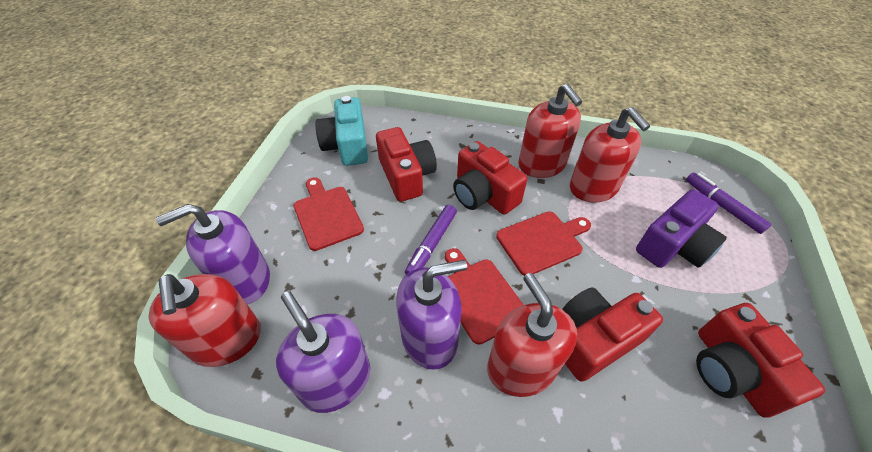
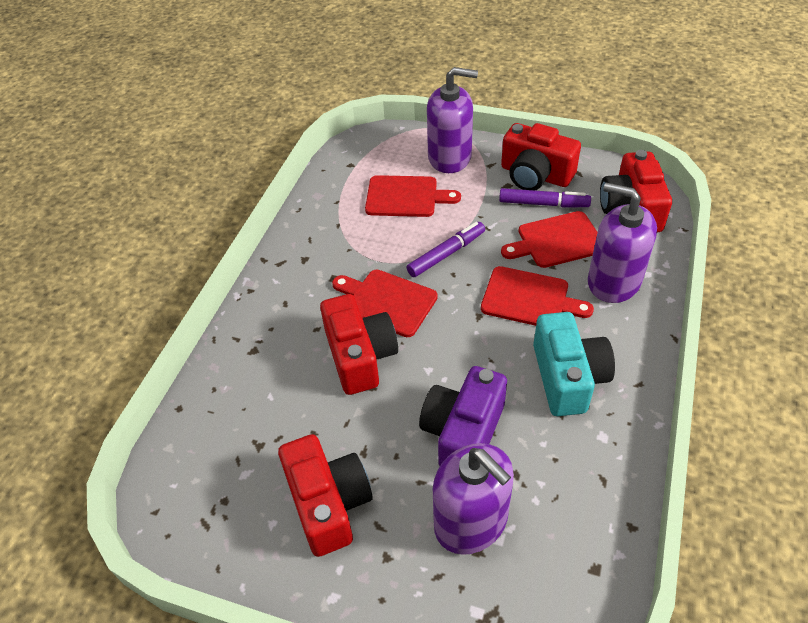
red cutting board: 3 -> 4
red soap dispenser: 4 -> 0

